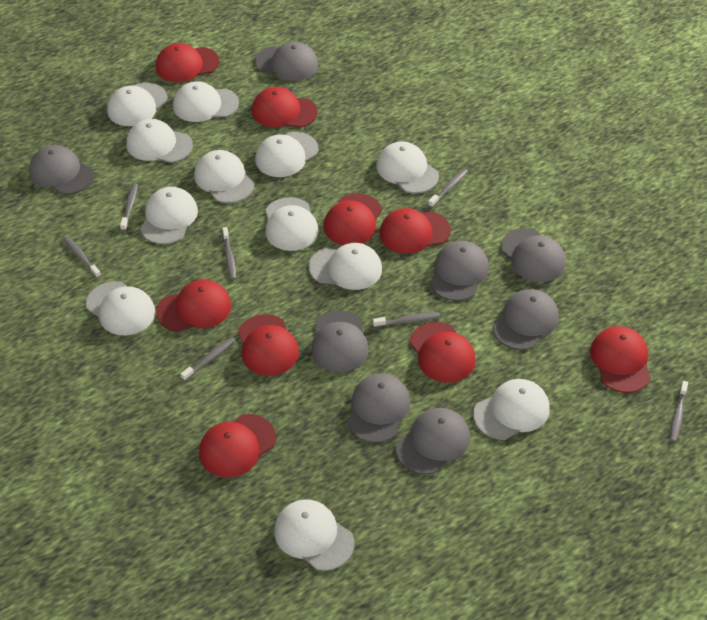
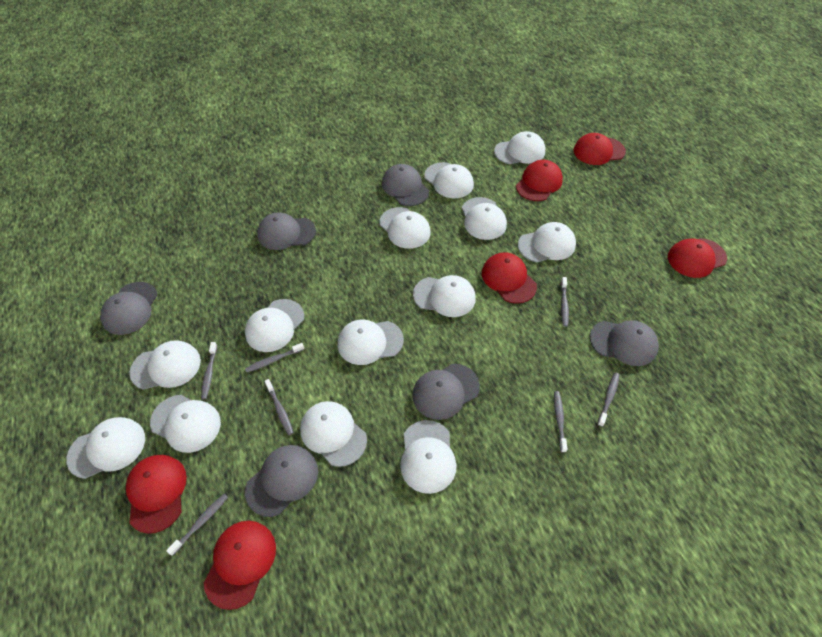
grey cap: 8 -> 6
red cap: 9 -> 6
white cap: 12 -> 13

